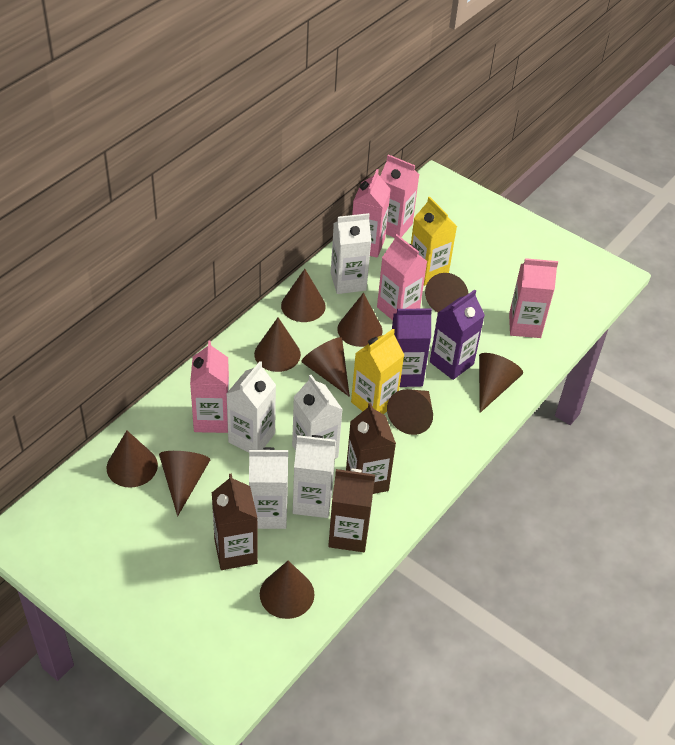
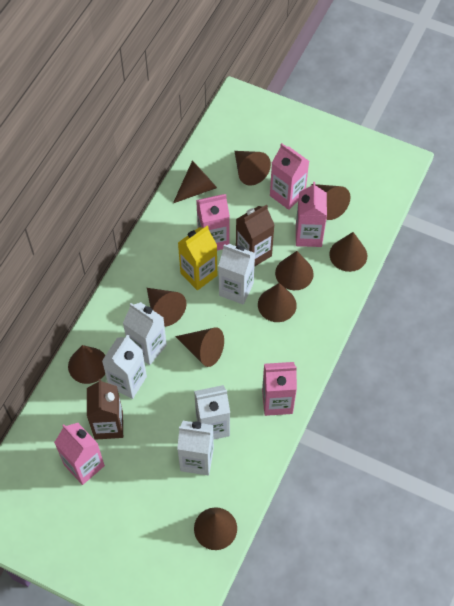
brown carton: 3 -> 2
purple carton: 2 -> 0
yellow carton: 2 -> 1

